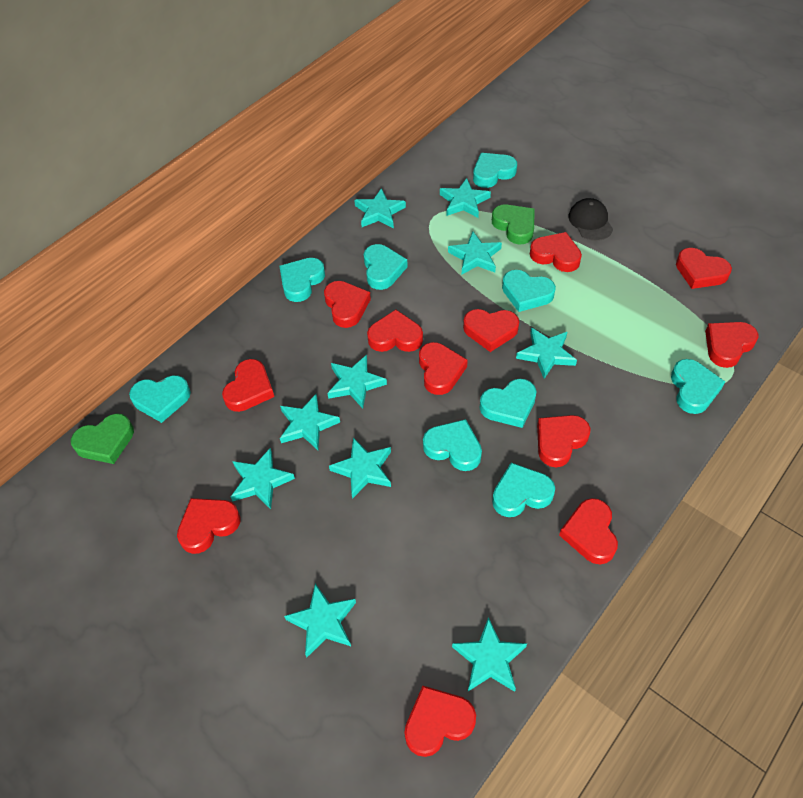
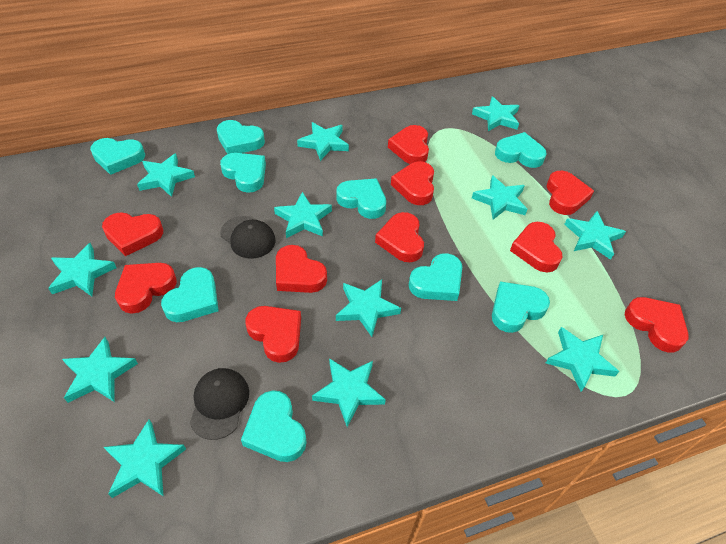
black cap: 1 -> 2
green heart: 2 -> 0
red heart: 12 -> 10
turquoise star: 10 -> 12

